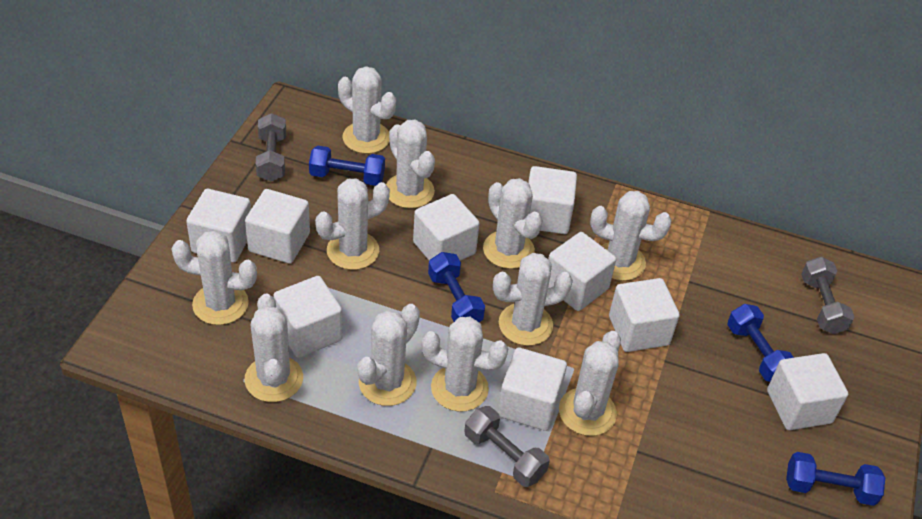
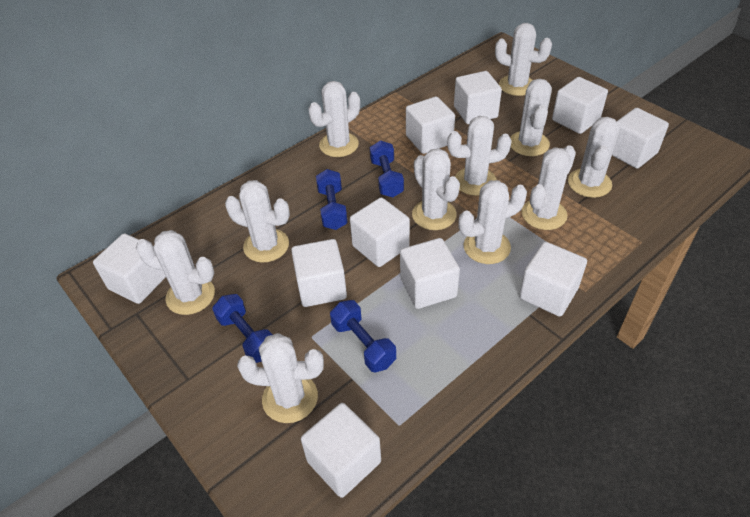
grey dumbbell: 3 -> 0
white cube: 9 -> 10

